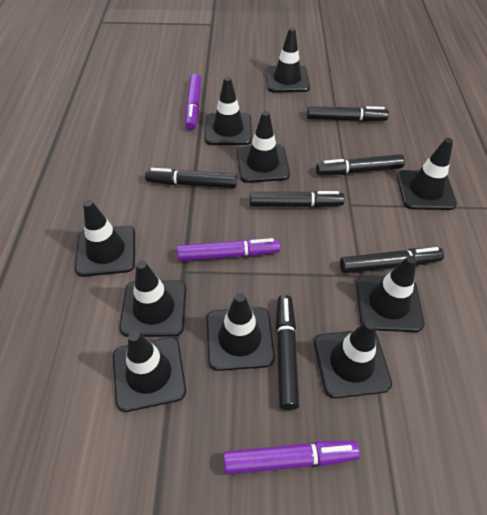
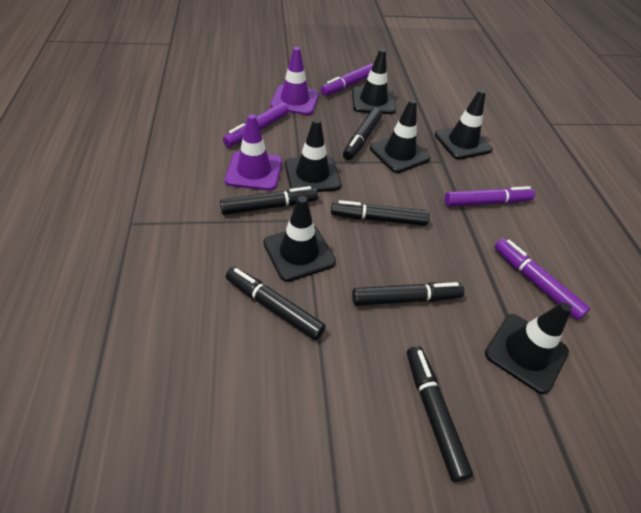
black traffic cone: 10 -> 6
purple marker: 3 -> 4
purple traffic cone: 0 -> 2

